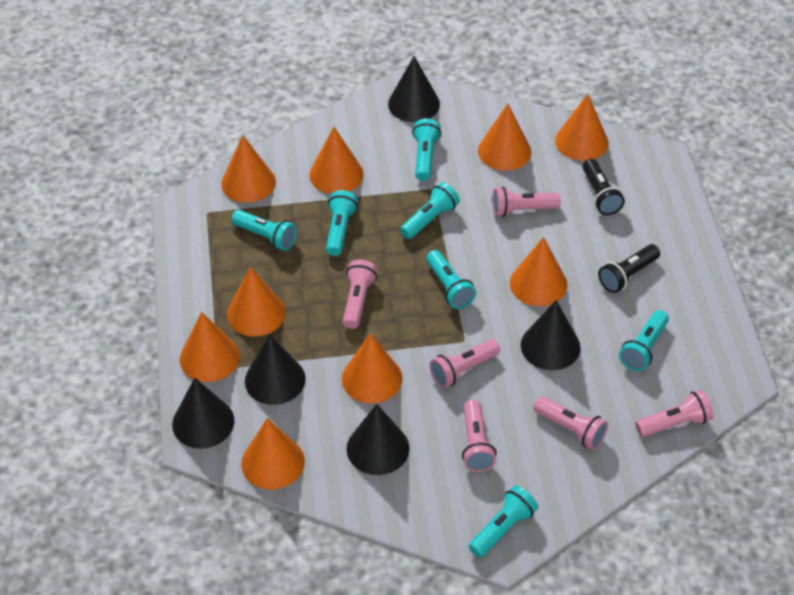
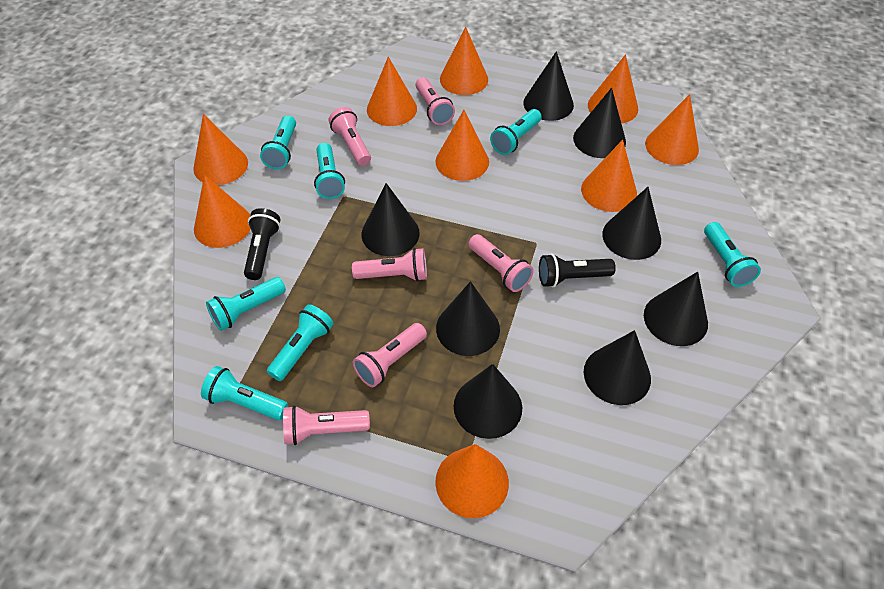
black cone: 5 -> 8

